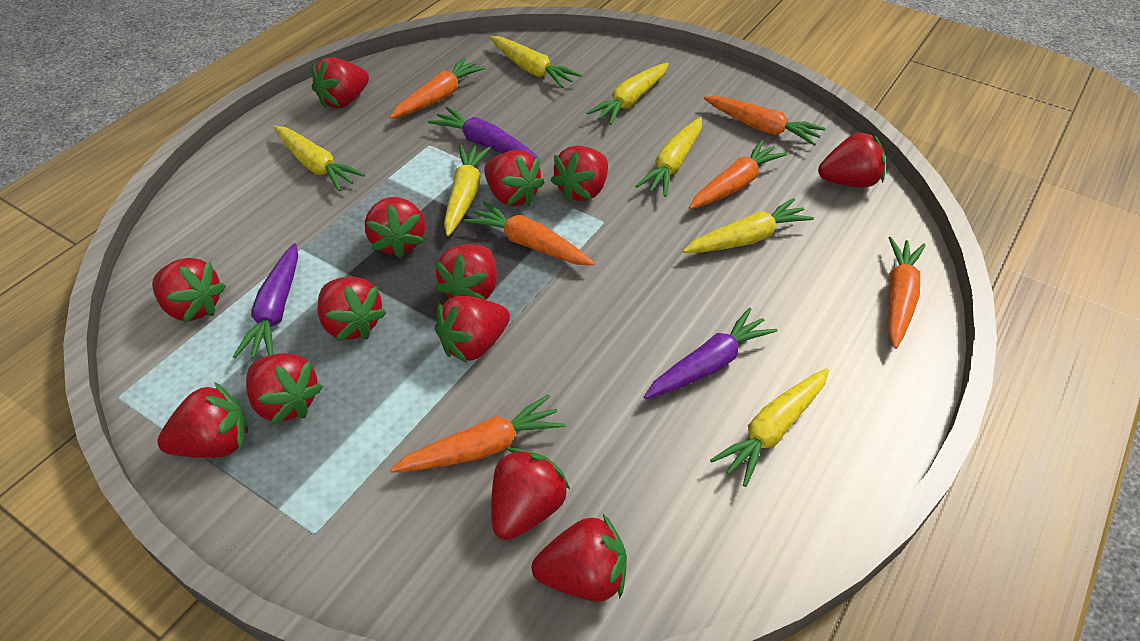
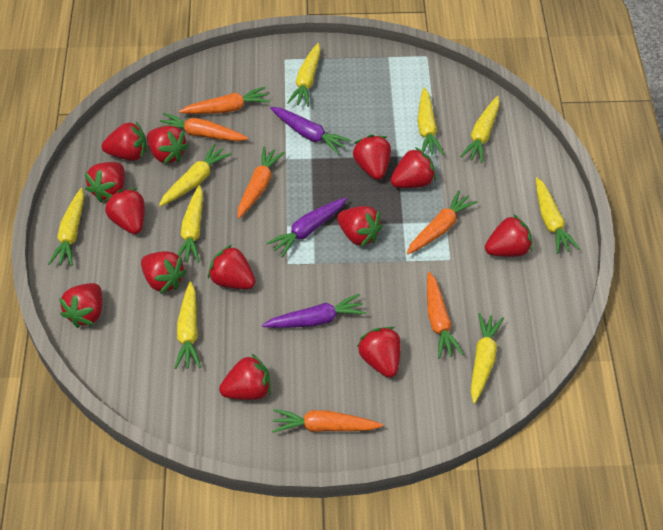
yellow carrot: 7 -> 9

